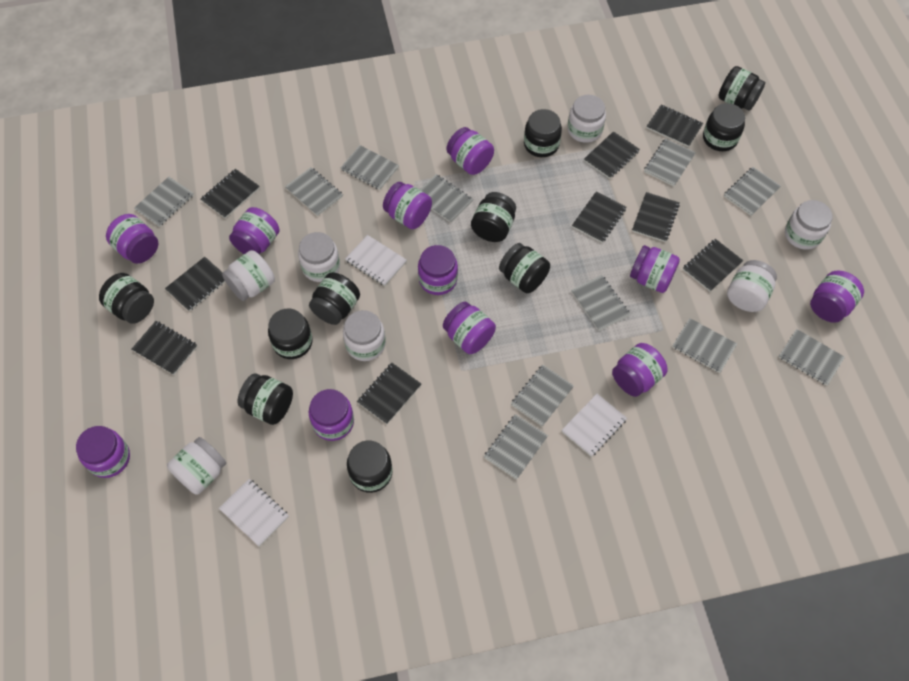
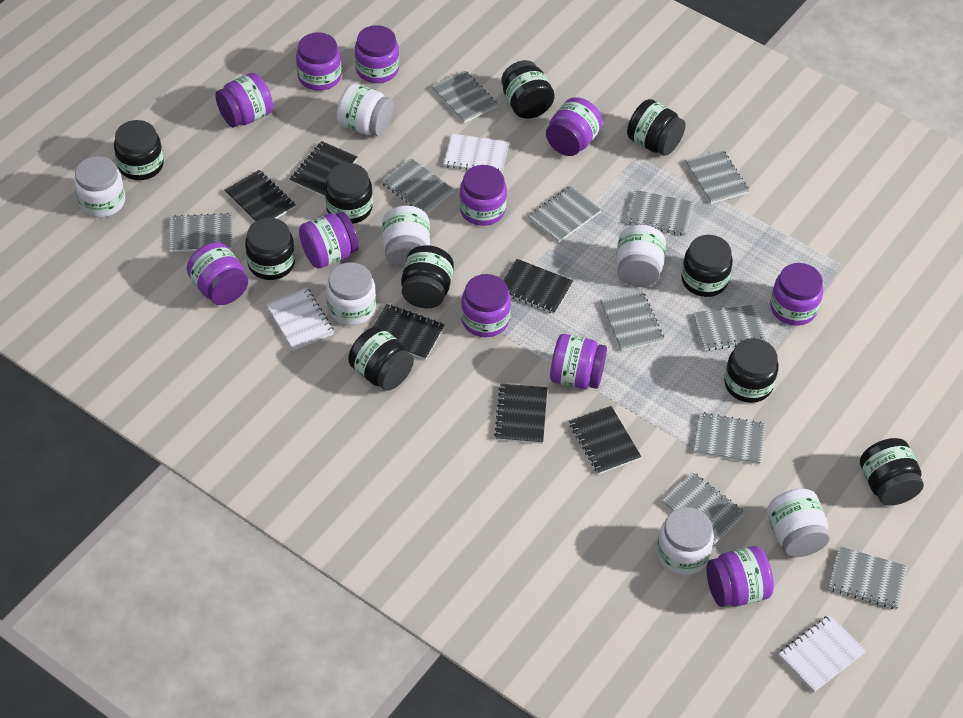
black notebook: 9 -> 6

